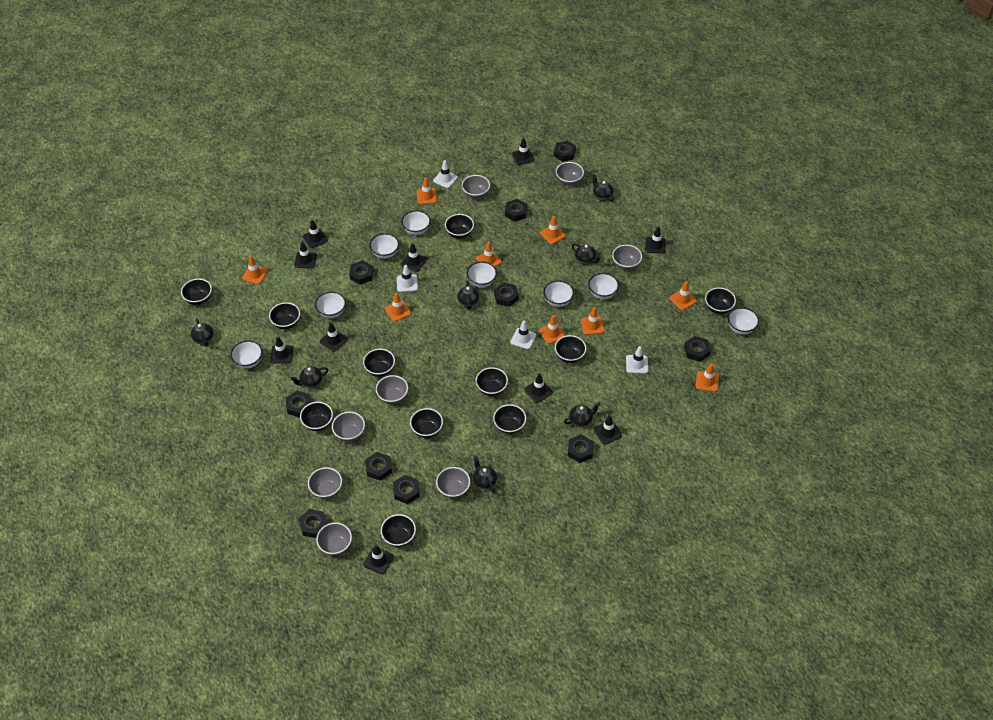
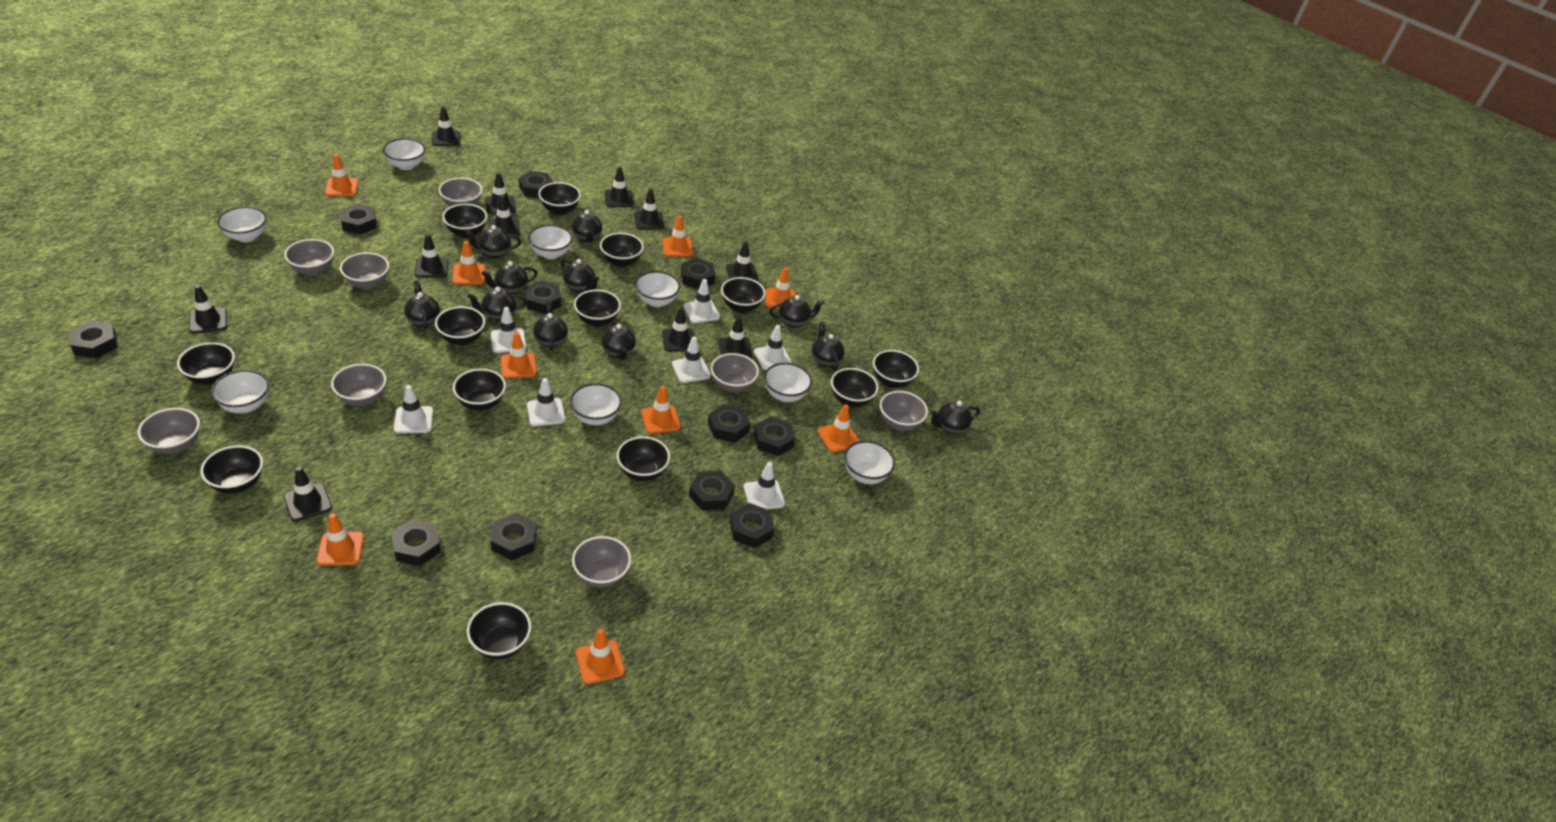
black bowl: 11 -> 13
black nut: 10 -> 11
black teapot: 7 -> 11
black traffic cone: 10 -> 11
white traffic cone: 4 -> 7

